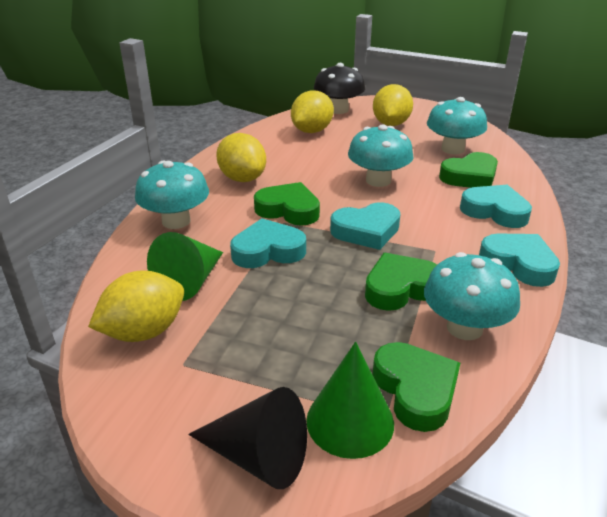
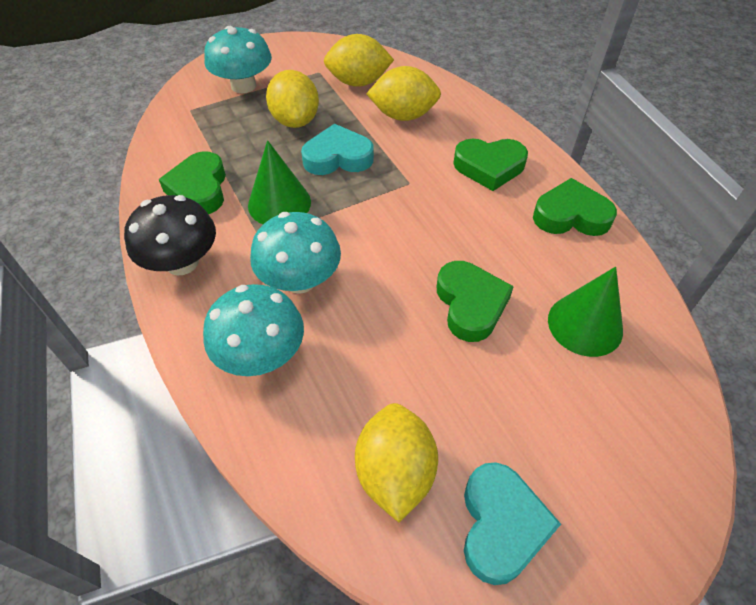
black cone: 1 -> 0
turquoise heart: 4 -> 2
turquoise mushroom: 4 -> 3

